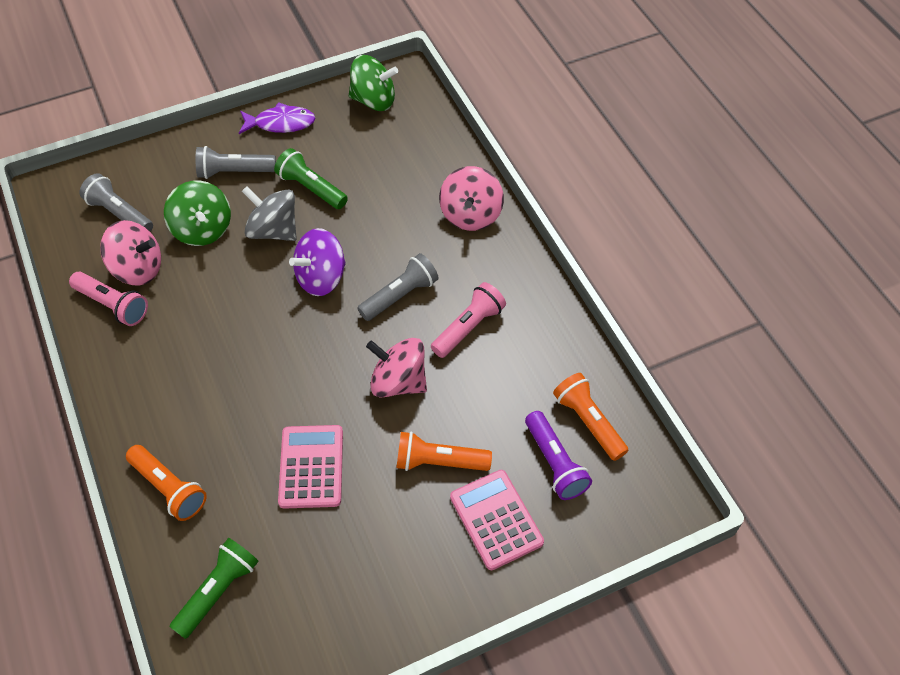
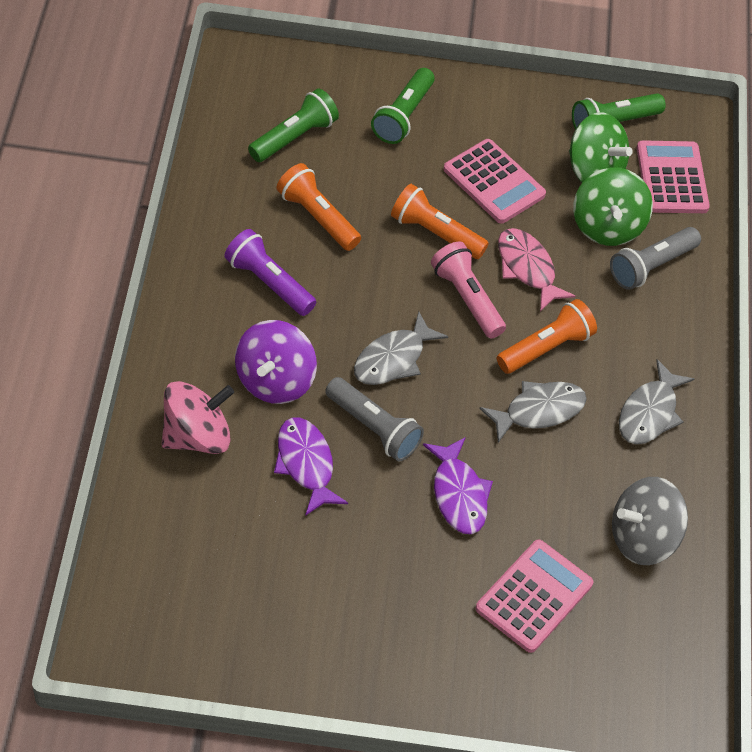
green flashlight: 2 -> 3
grey fish: 0 -> 3
grey flashlight: 3 -> 2
pink calculator: 2 -> 3
pink fish: 0 -> 1
pink flashlight: 2 -> 1
pink spinning top: 3 -> 1
purple fish: 1 -> 2

